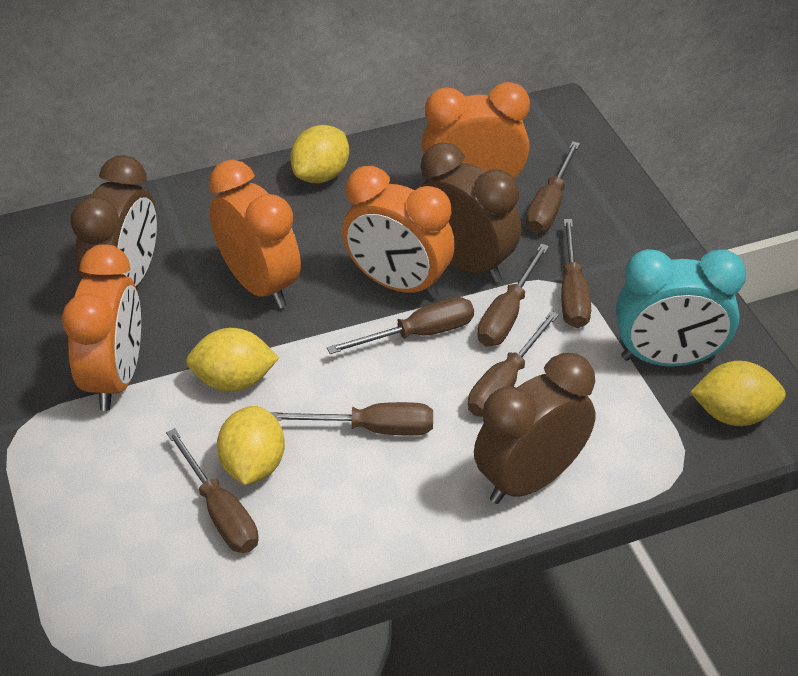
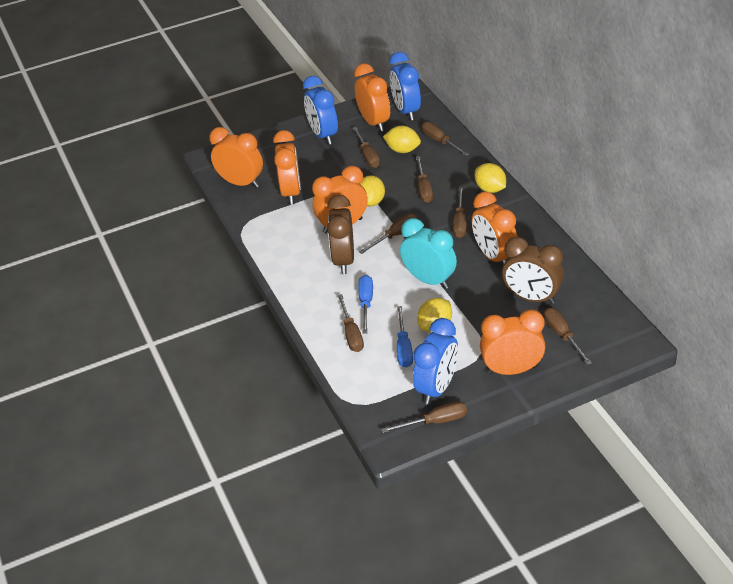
blue clock: 0 -> 3
blue screwdriver: 0 -> 2
brown clock: 3 -> 2
brown screwdriver: 7 -> 8
orange clock: 4 -> 6

